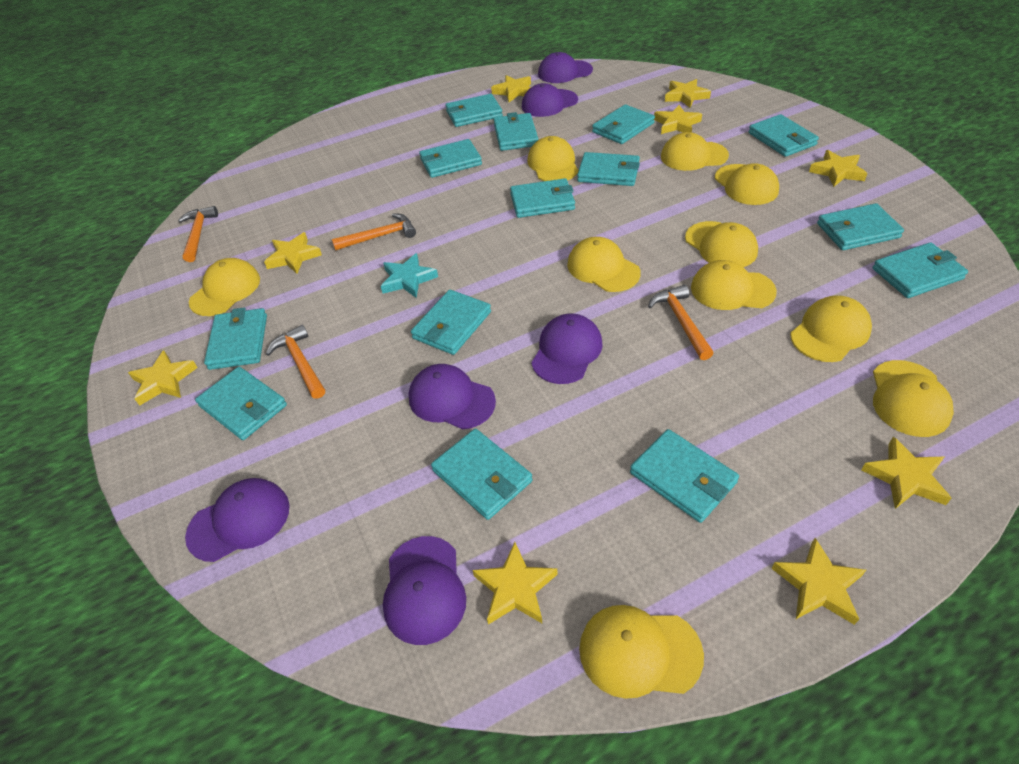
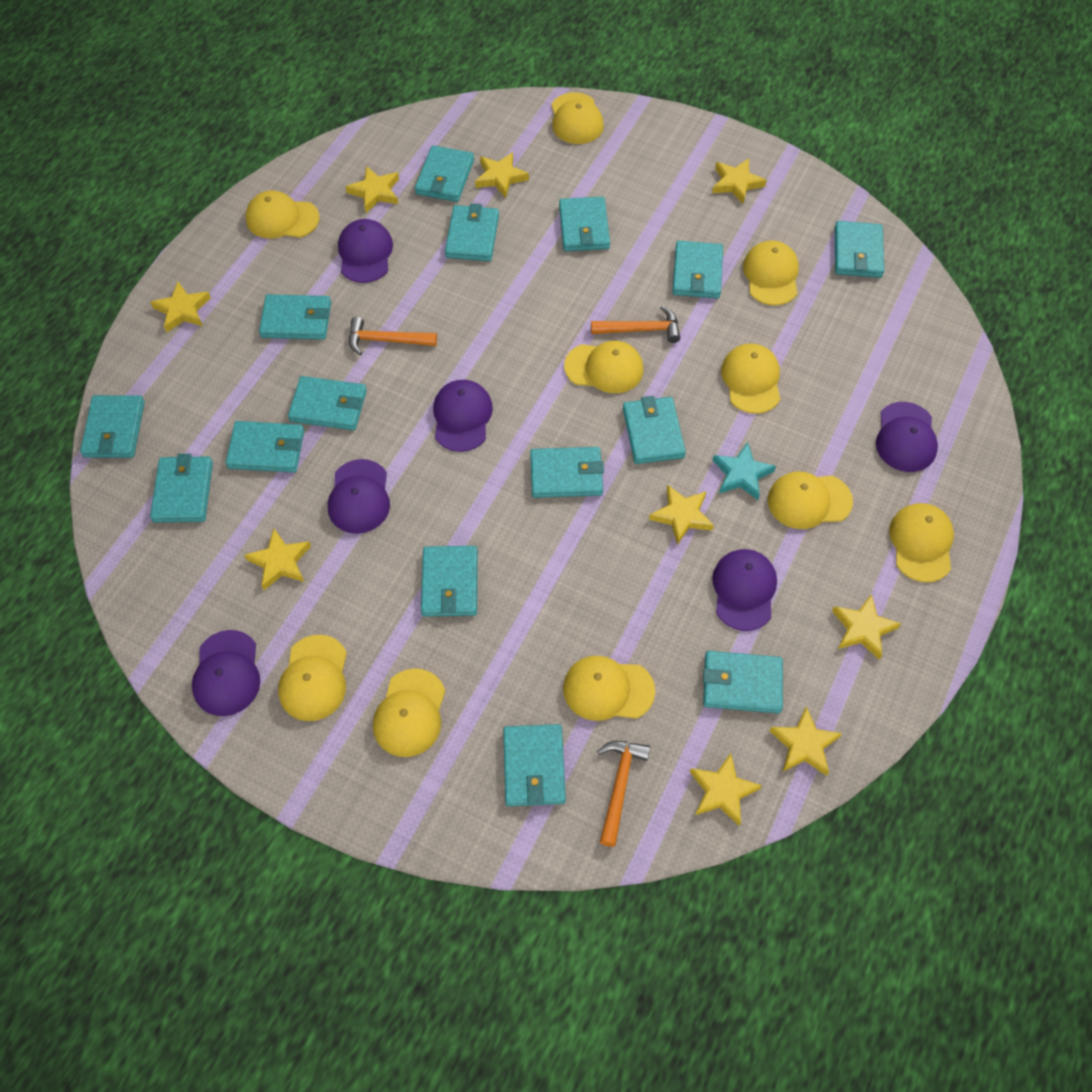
orange hammer: 4 -> 3
turquoise wallet: 14 -> 15

